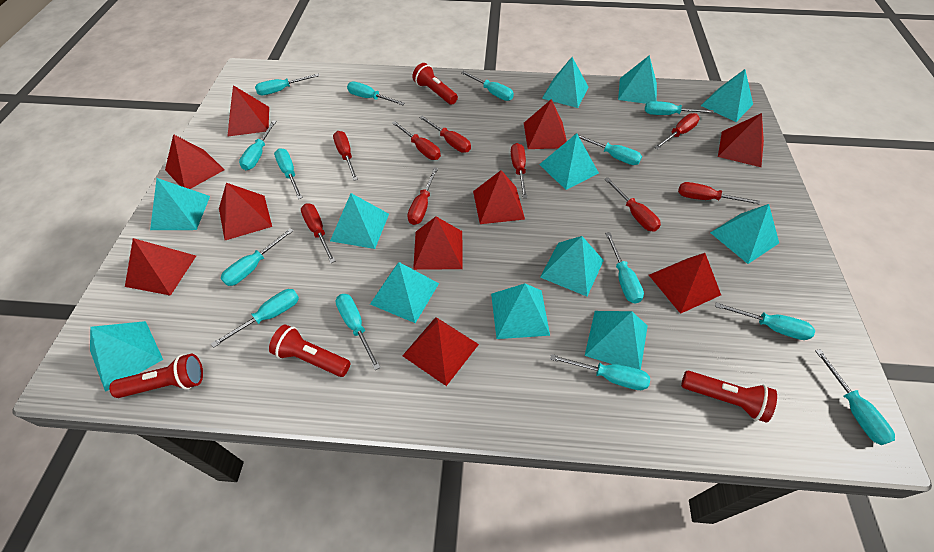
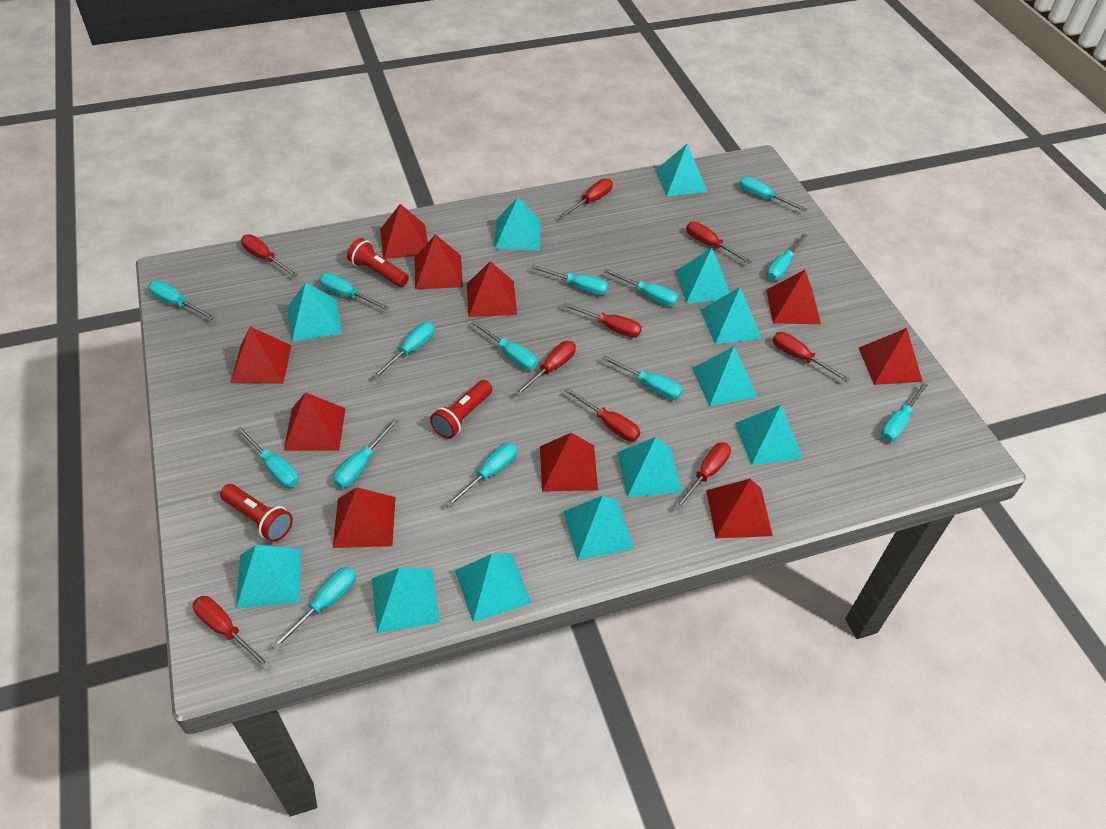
red flashlight: 4 -> 3

